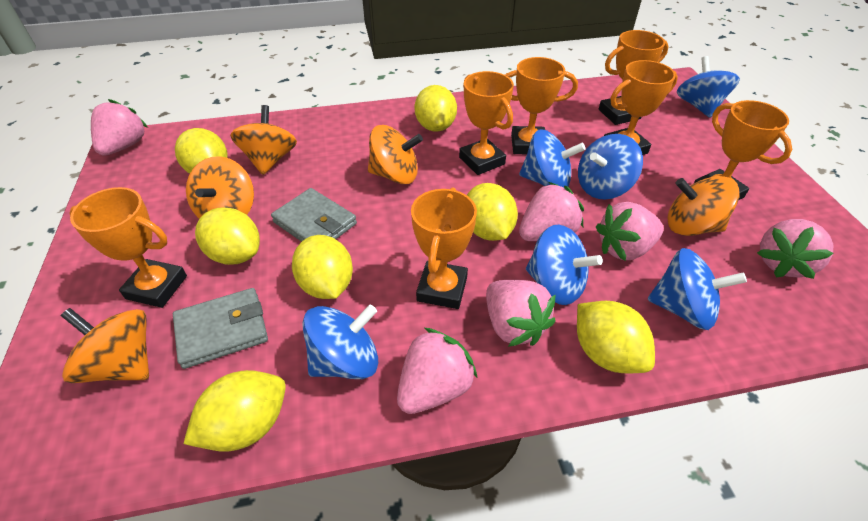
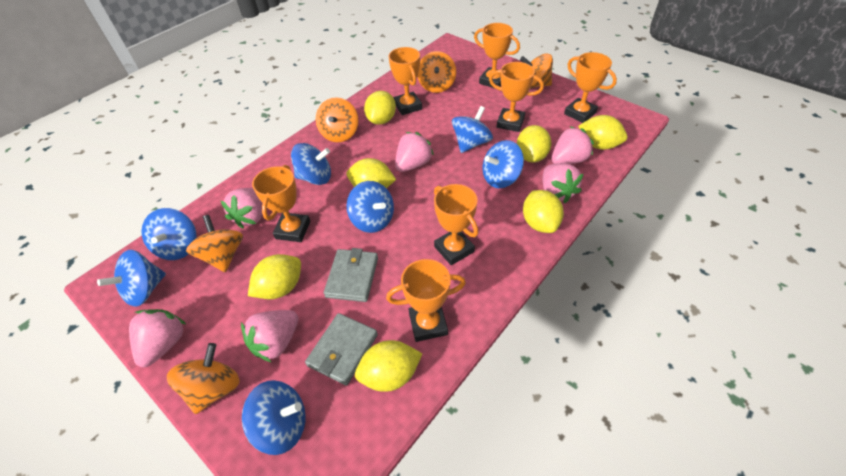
blue spinning top: 6 -> 7

